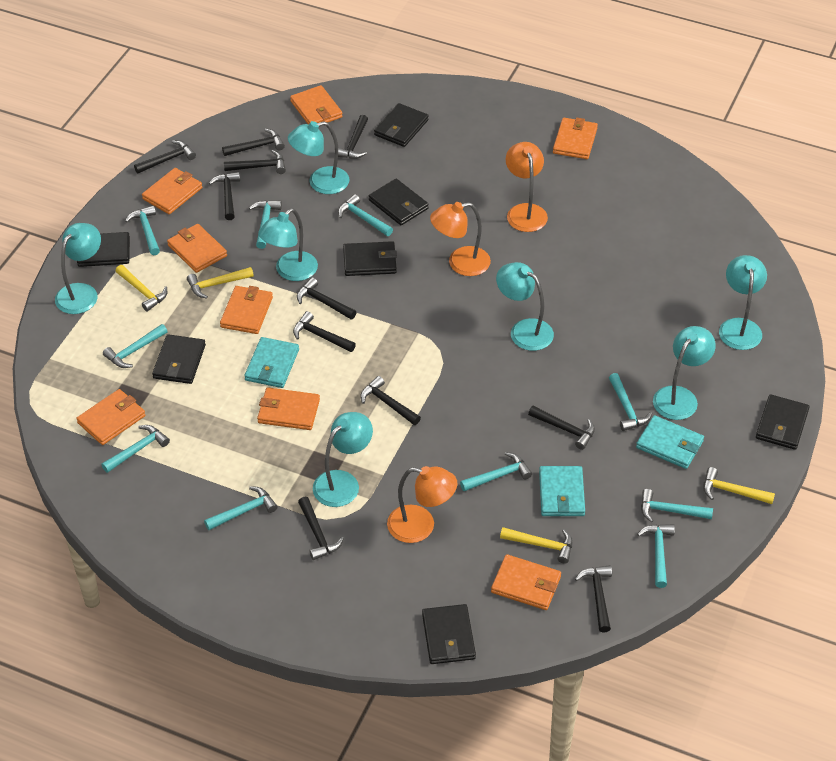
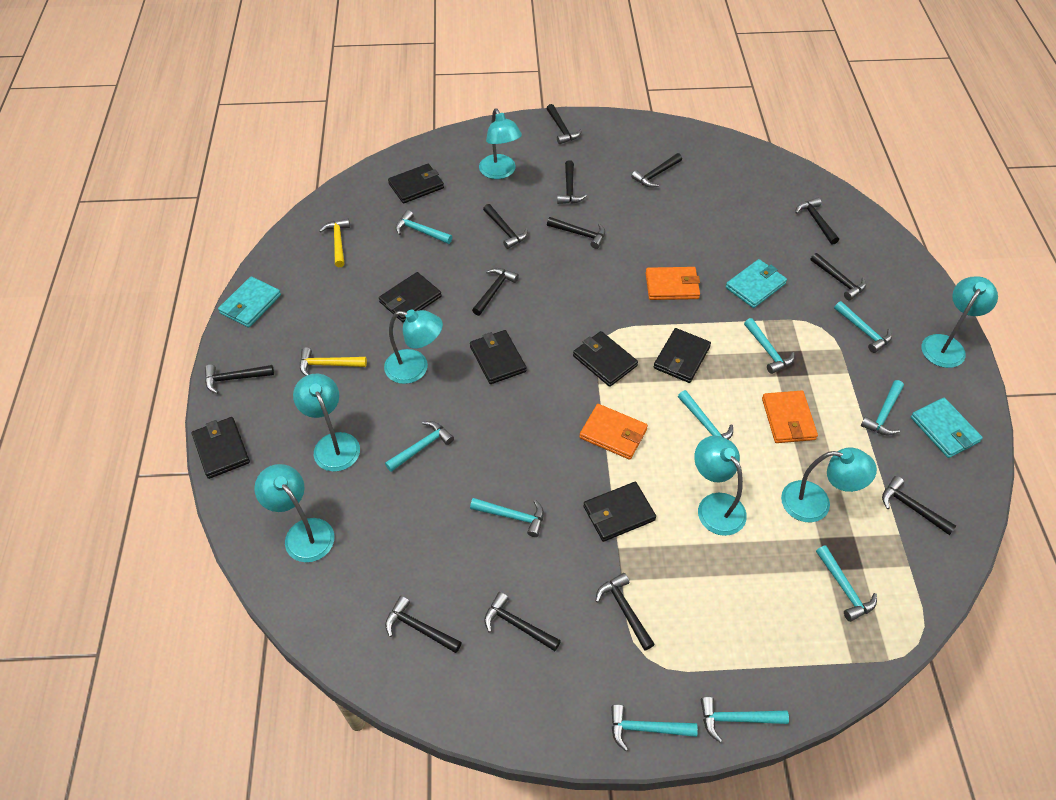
black hammer: 11 -> 13
orange lamp: 3 -> 0
orange wallet: 8 -> 3
yellow hammer: 4 -> 2

